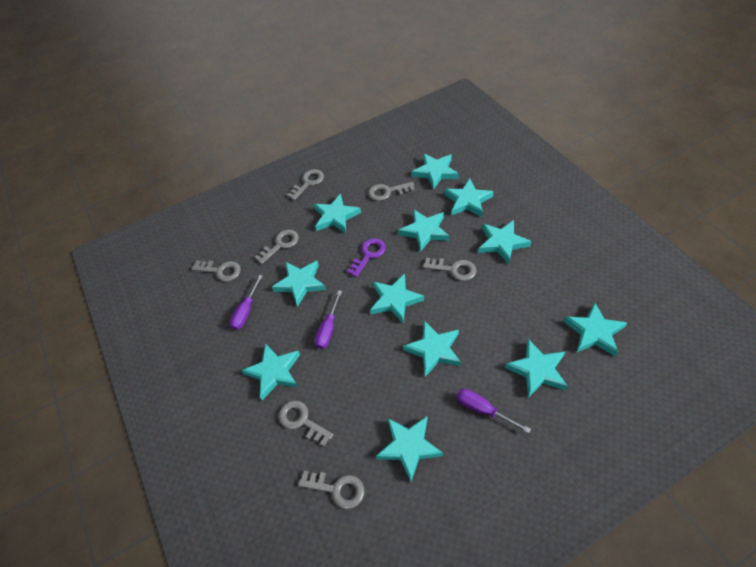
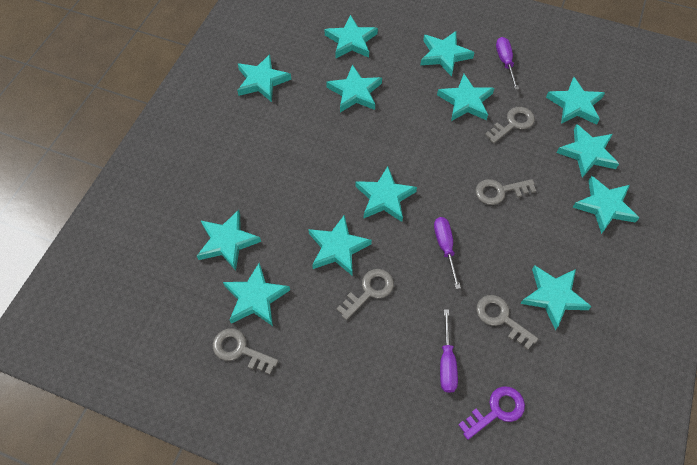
grey key: 7 -> 5
turquoise star: 12 -> 13

